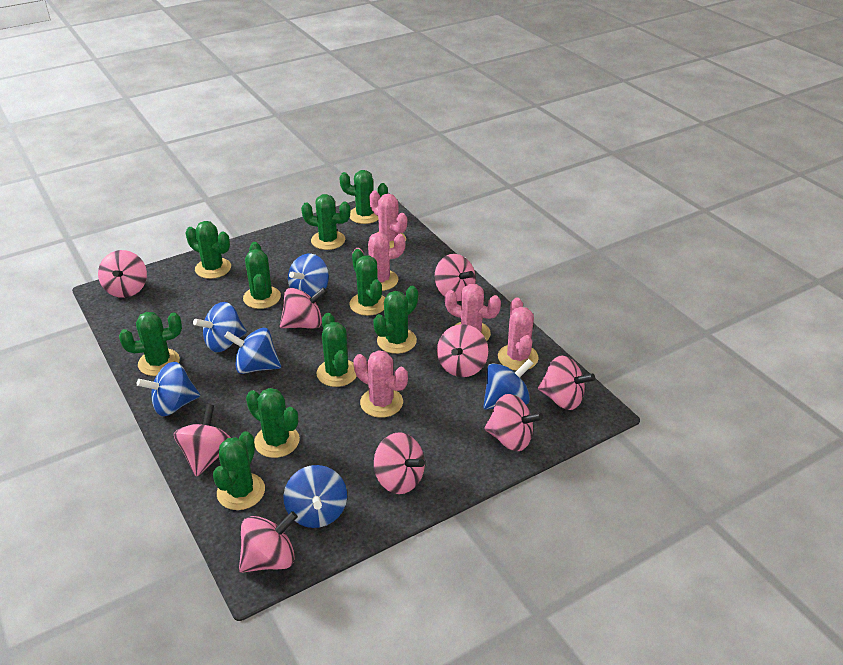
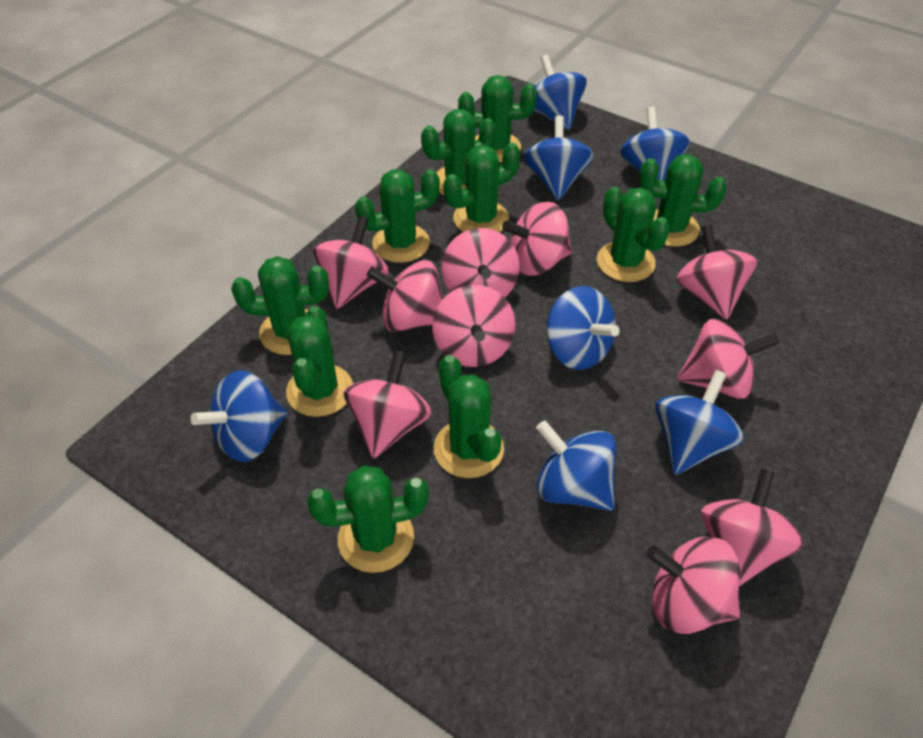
blue spinning top: 6 -> 7
pink cactus: 5 -> 0
pink spinning top: 9 -> 10

